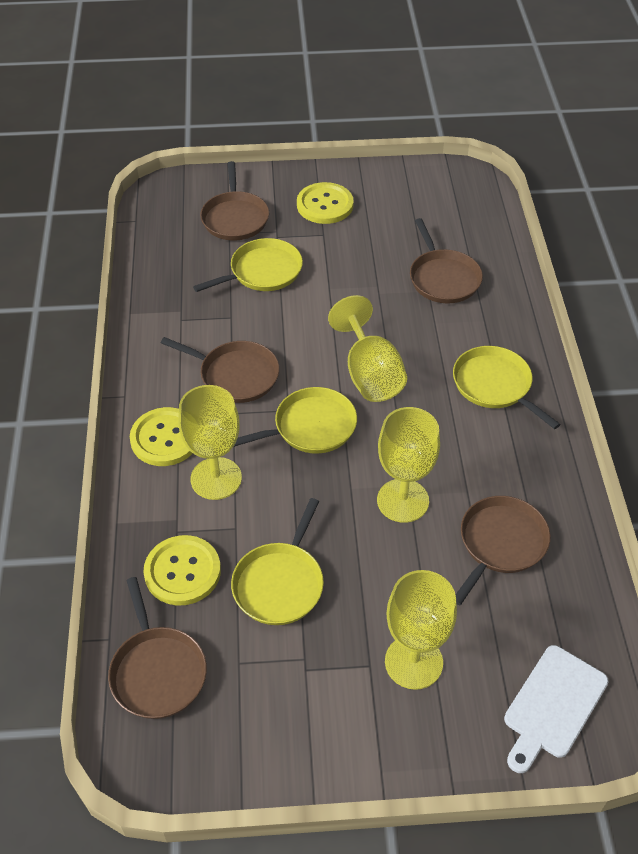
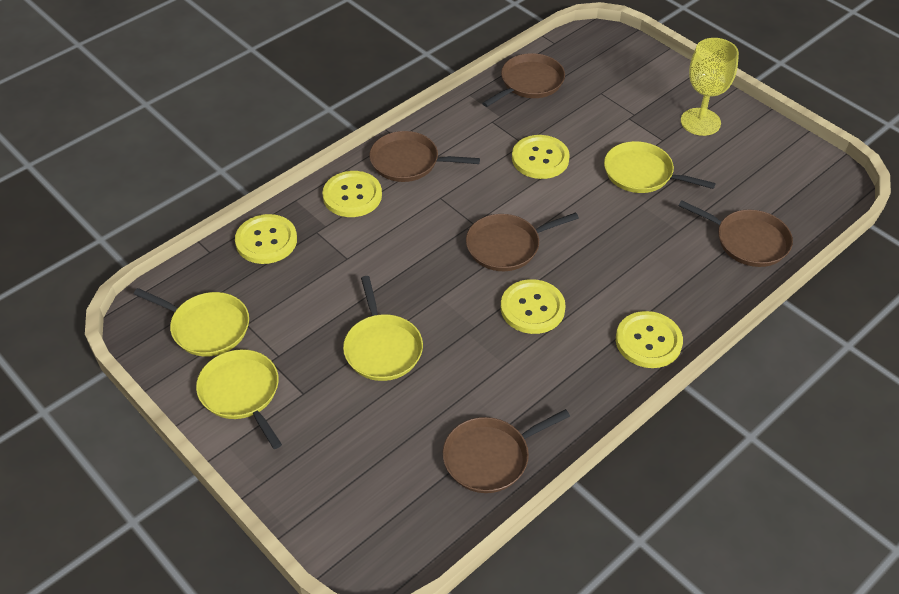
white cutting board: 1 -> 0
yellow button: 3 -> 5
yellow goblet: 4 -> 1

